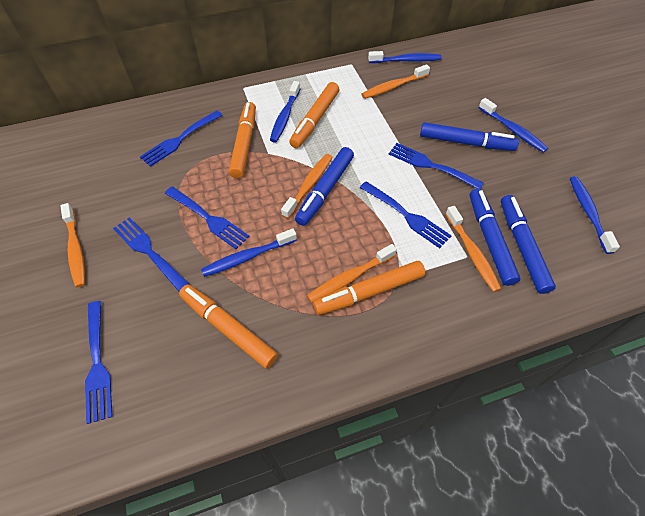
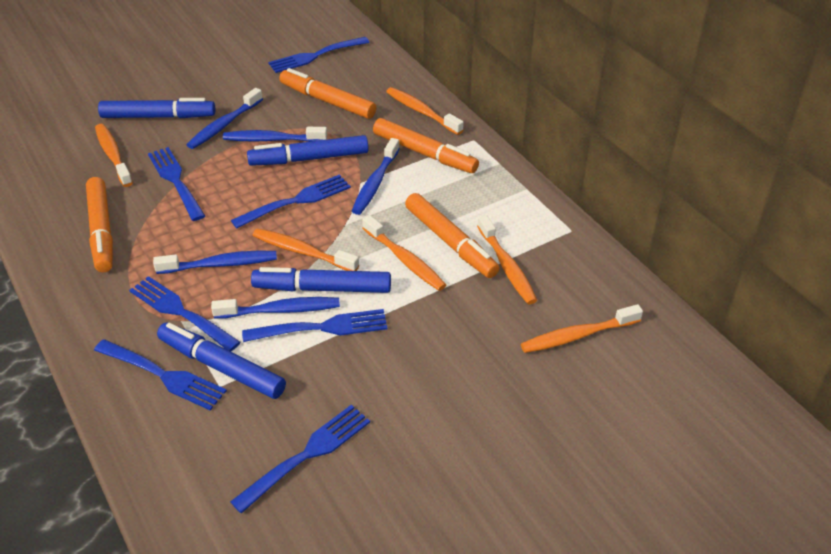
blue fork: 6 -> 7
orange toothbrush: 5 -> 6

